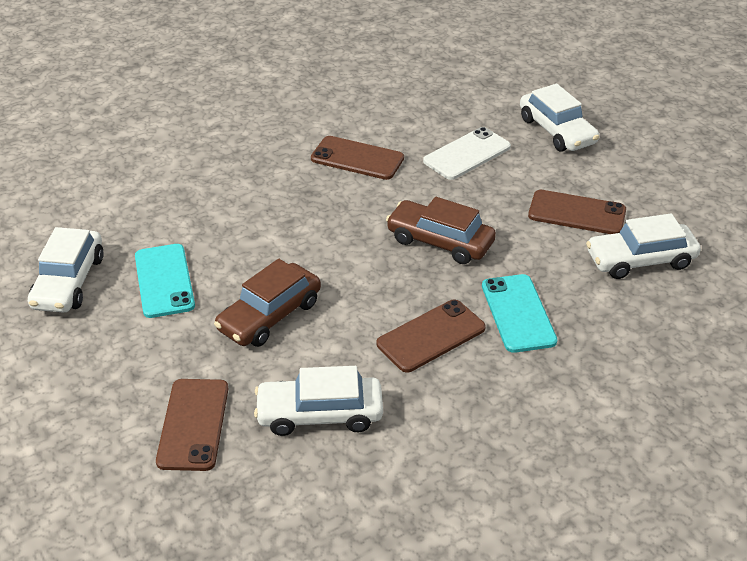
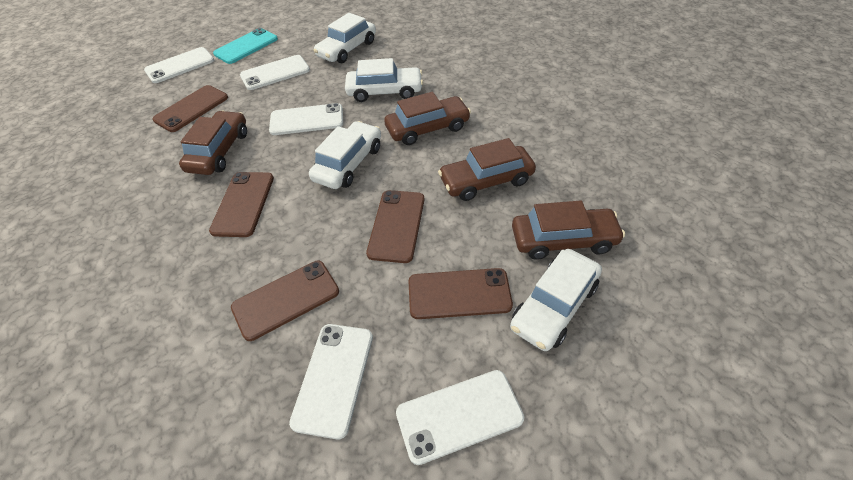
brown car: 2 -> 4
brown phone: 4 -> 5
turquoise phone: 2 -> 1
white phone: 1 -> 5

